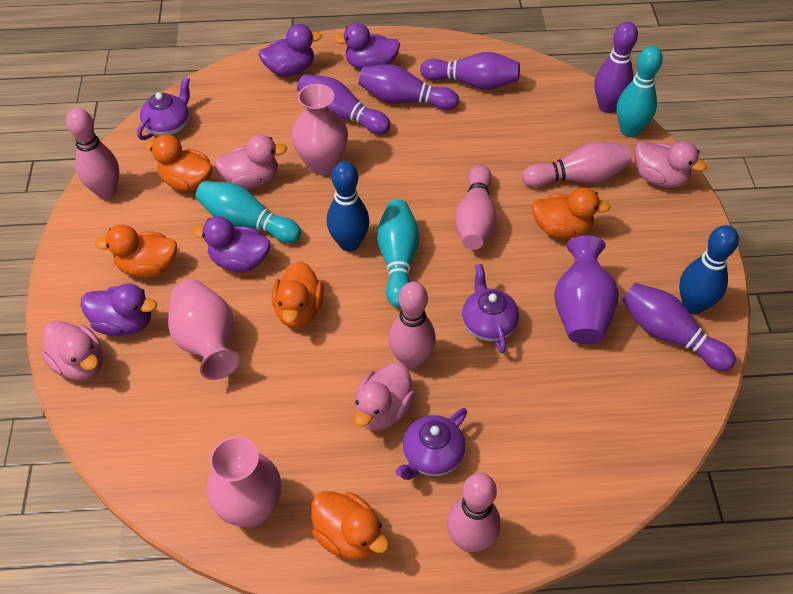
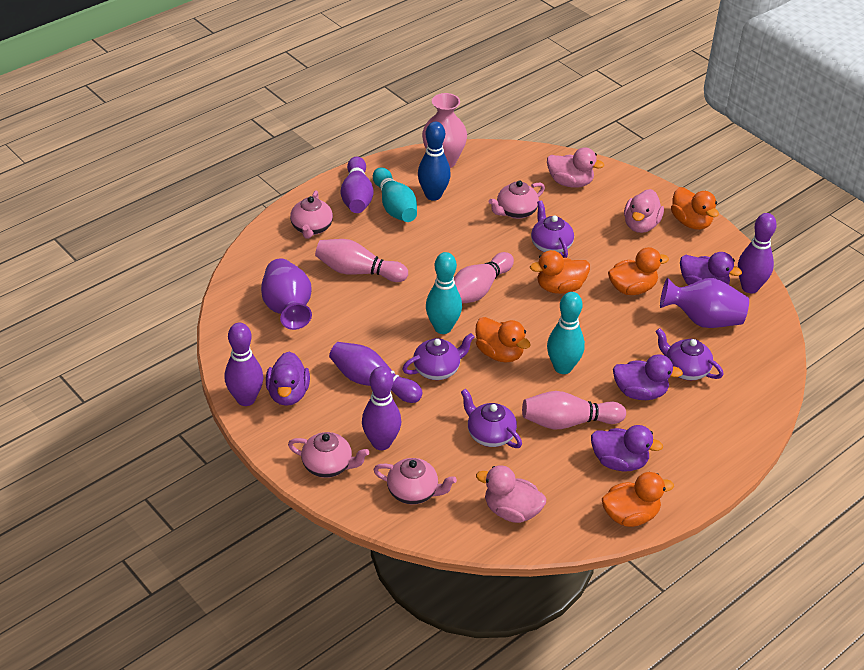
blue bowling pin: 2 -> 1
pink bowling pin: 5 -> 3
pink duck: 4 -> 3
pink teapot: 0 -> 4
pink vase: 3 -> 1
purple teapot: 3 -> 4
purple vase: 1 -> 2

